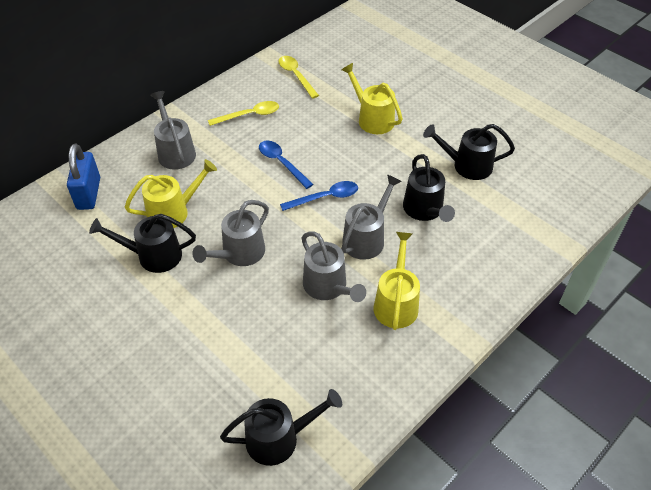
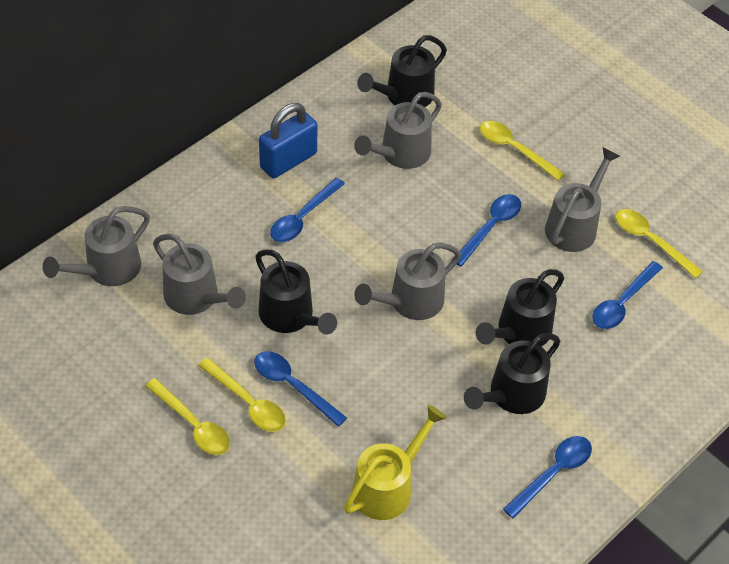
blue spoon: 2 -> 5
grey watering can: 4 -> 5
yellow spoon: 2 -> 4
yellow watering can: 3 -> 1

